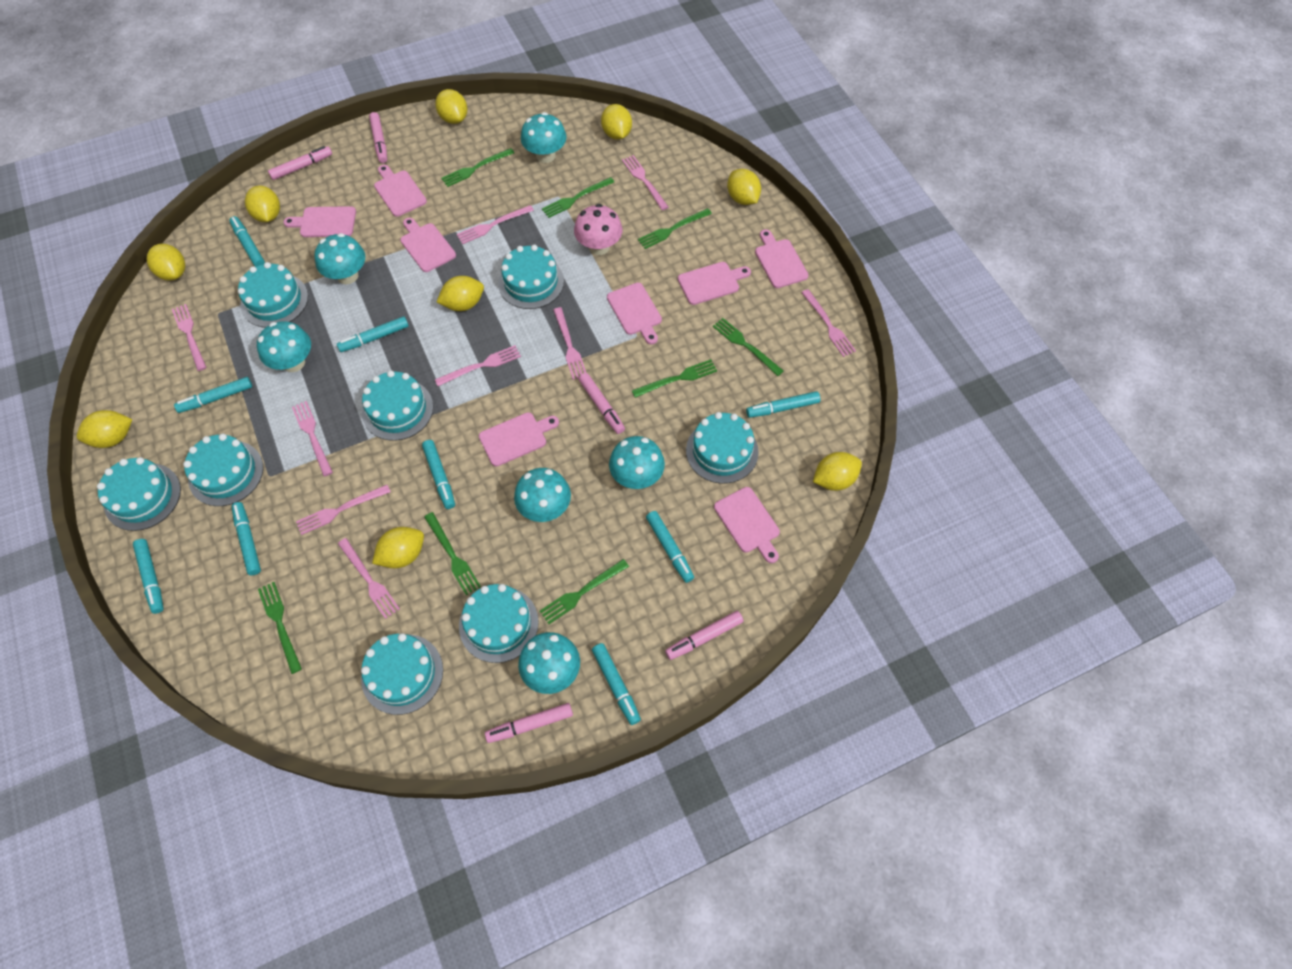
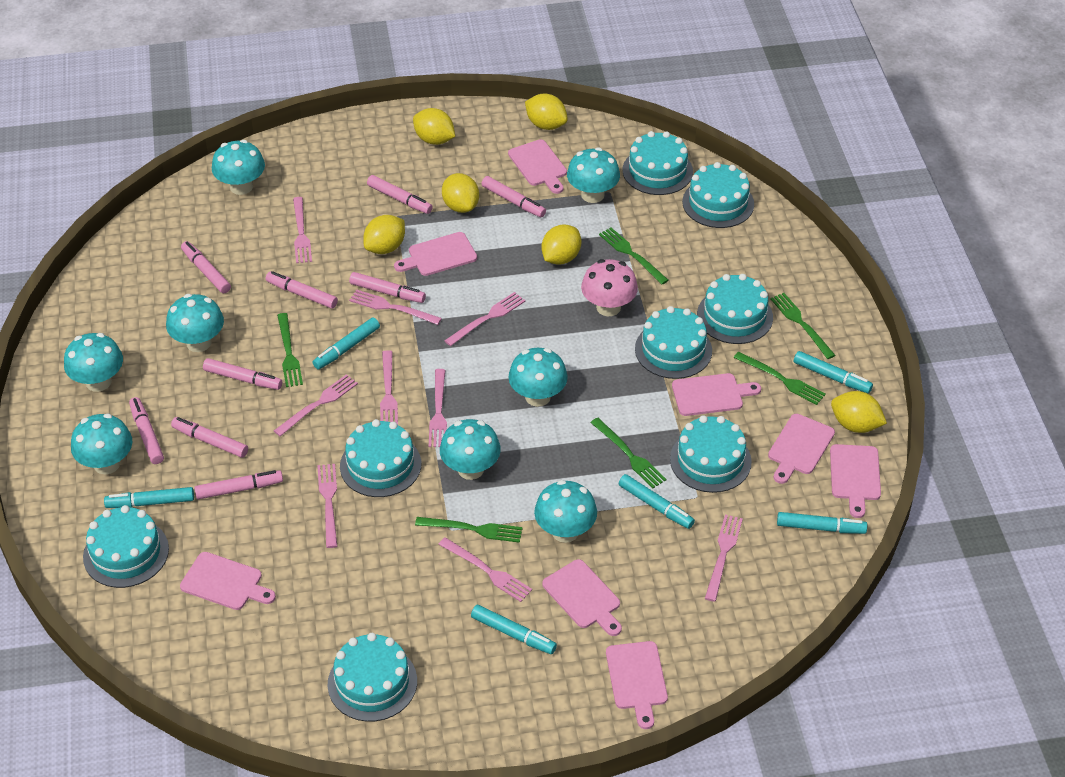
green fork: 8 -> 6
pink marker: 5 -> 9
turquoise marker: 9 -> 6
turquoise mushroom: 6 -> 8
yellow lemon: 9 -> 6

